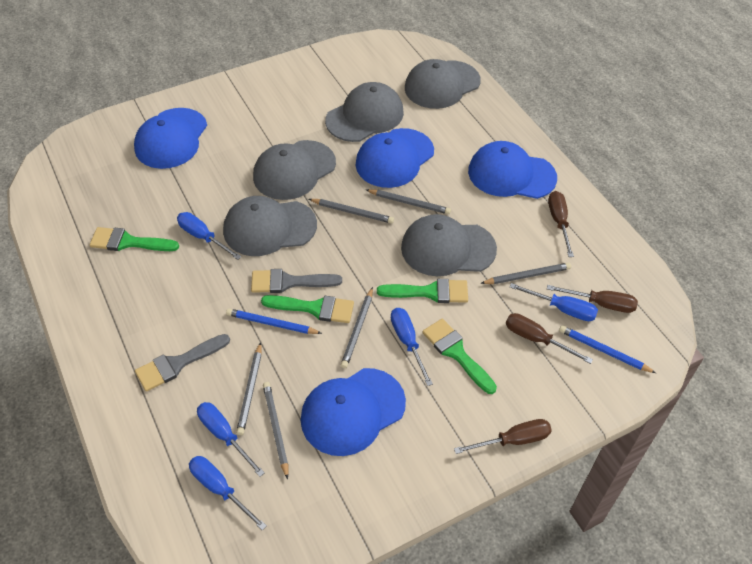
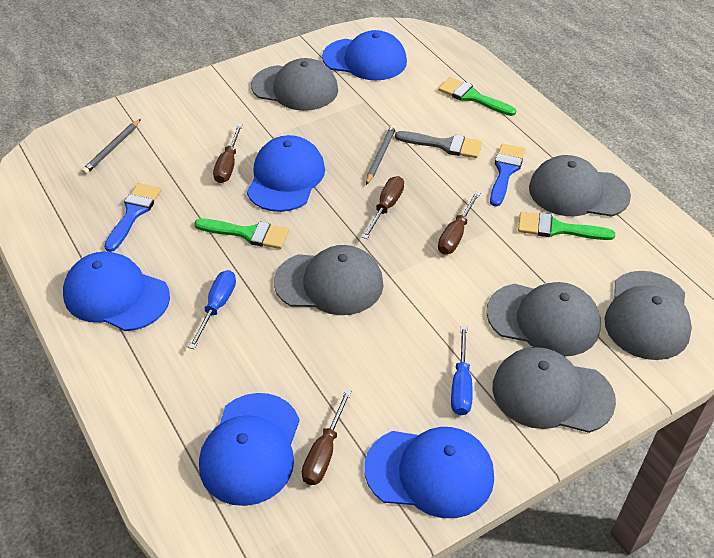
blue brush: 0 -> 2
blue cap: 4 -> 5
blue pencil: 2 -> 0
blue screwdriver: 5 -> 2
green brush: 4 -> 3
grey brush: 2 -> 1
grey cap: 5 -> 6
grey pencil: 6 -> 2

